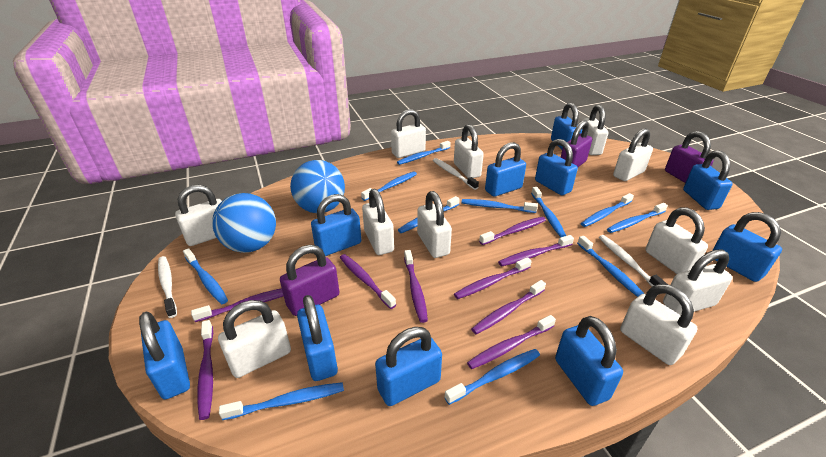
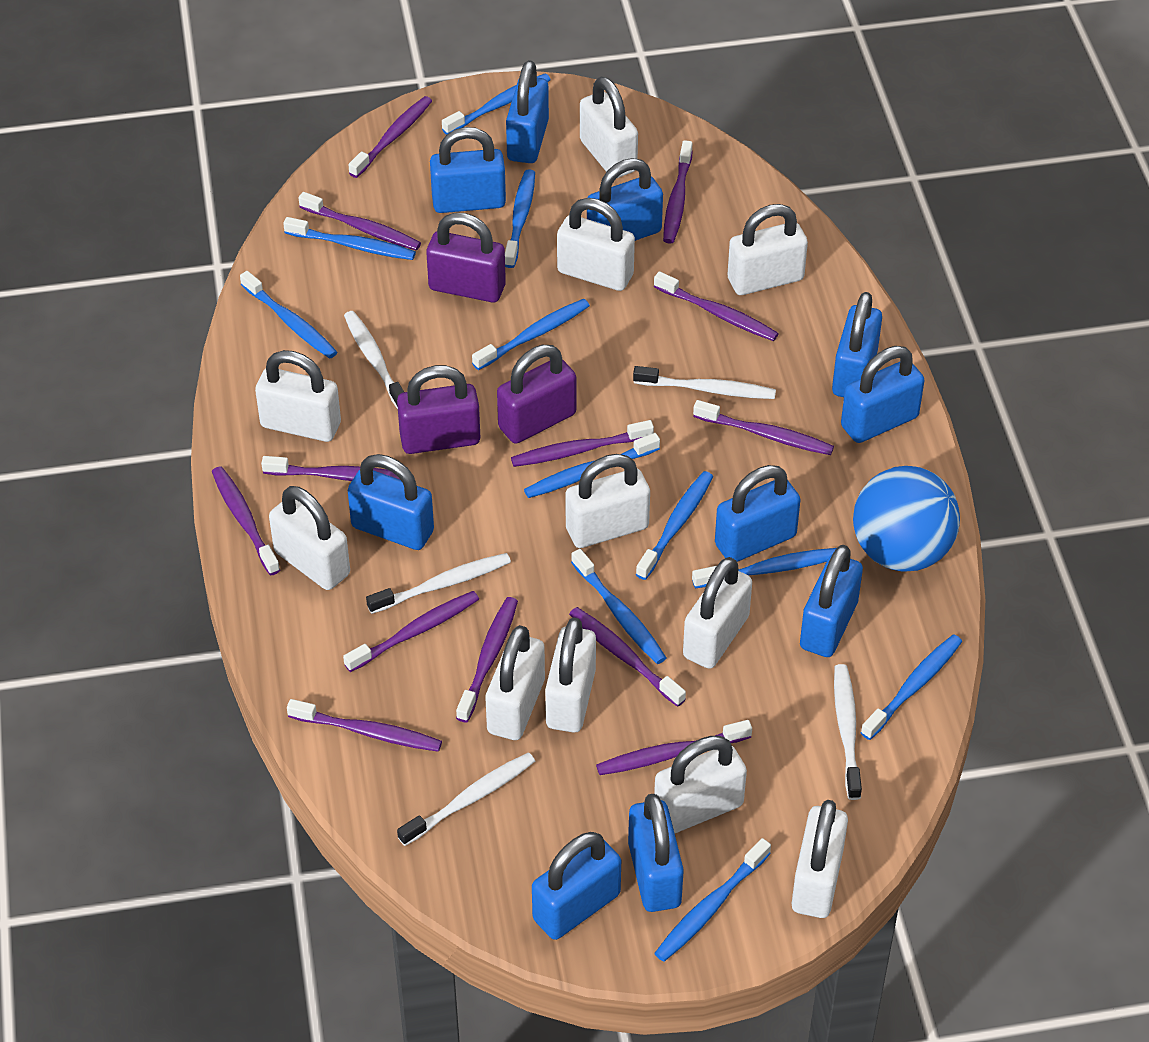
blue ball: 2 -> 1
purple toothbrush: 9 -> 13
white toothbrush: 3 -> 5

